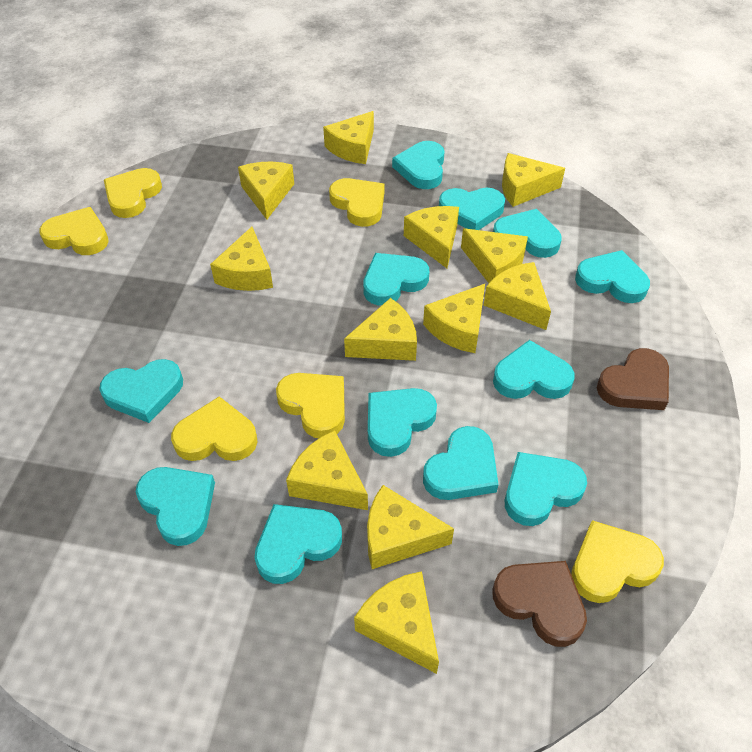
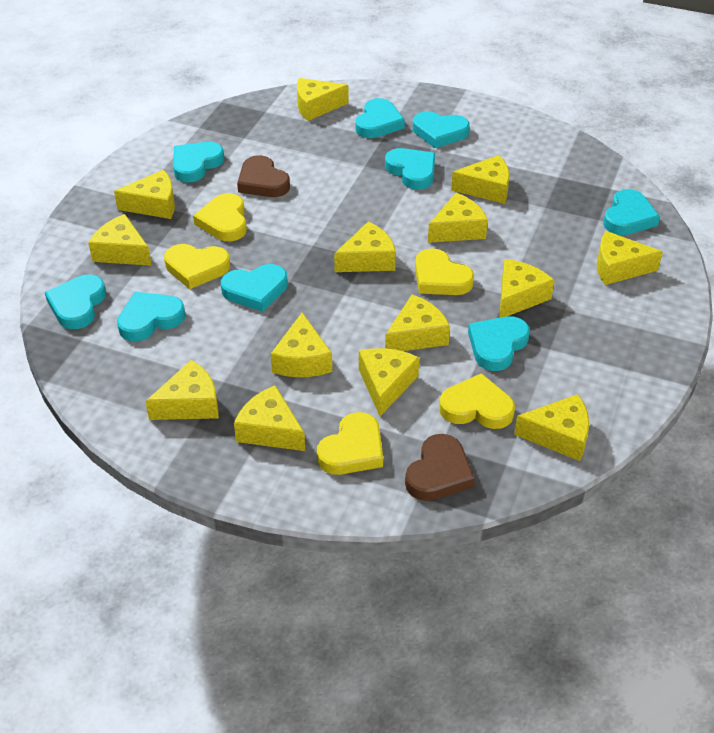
turquoise heart: 12 -> 9
yellow cheese: 12 -> 14
yellow heart: 6 -> 5

